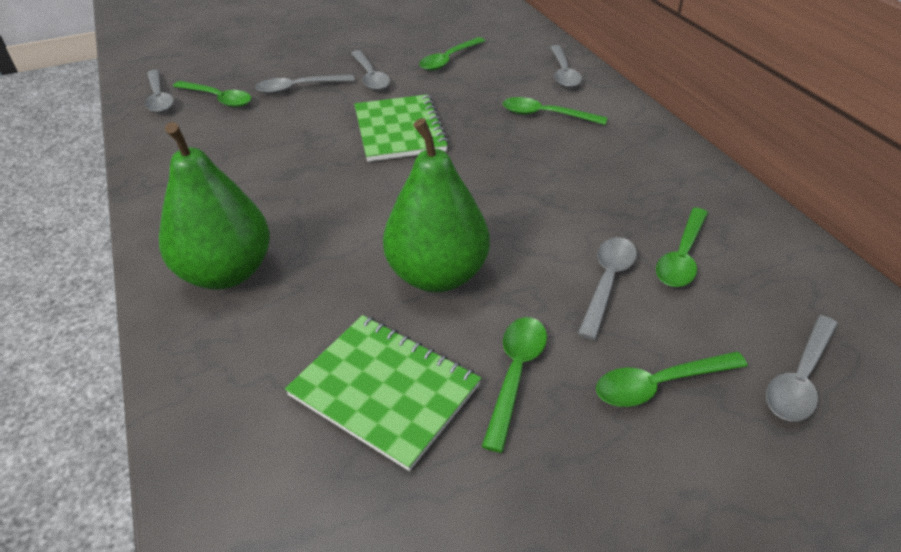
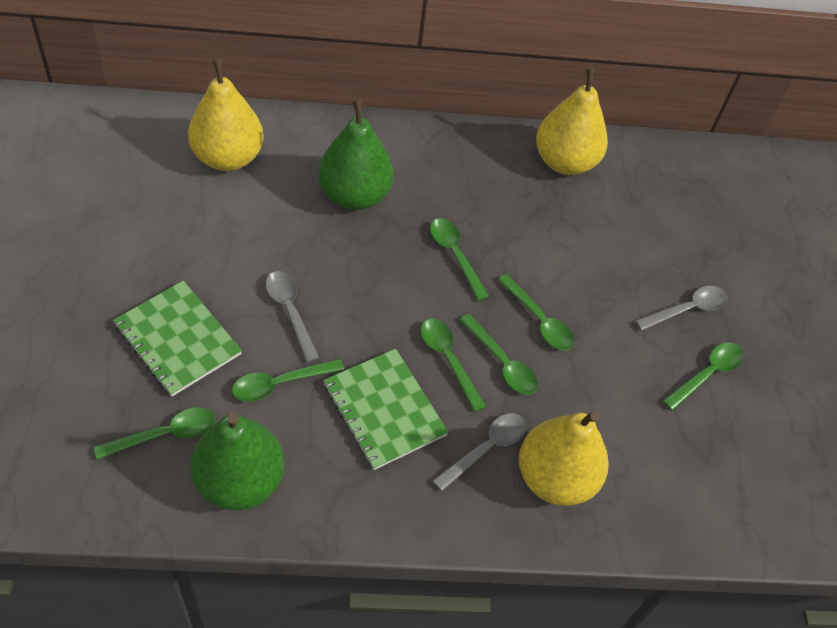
green spoon: 6 -> 7
grey spoon: 6 -> 3
yellow pear: 0 -> 3

